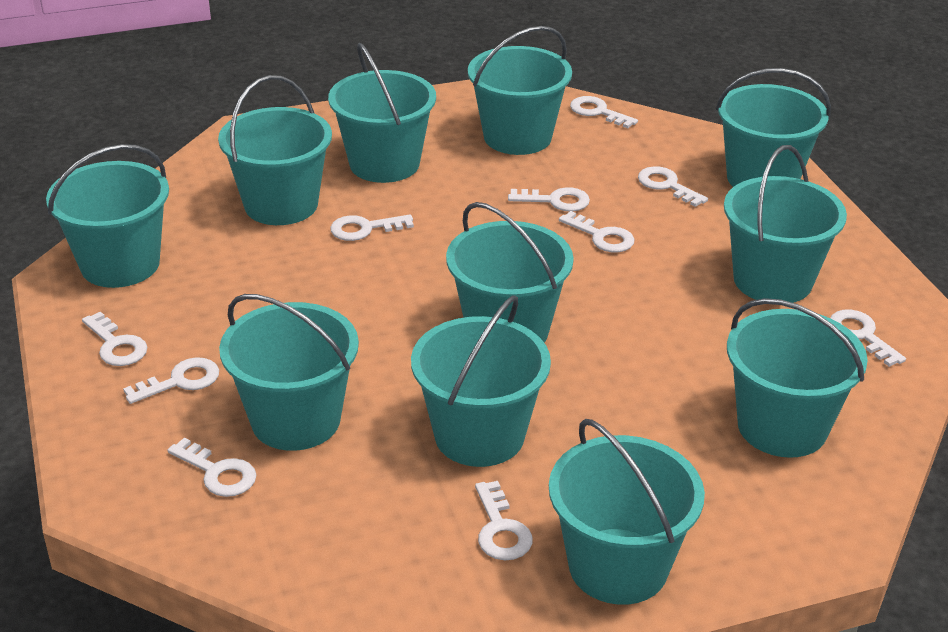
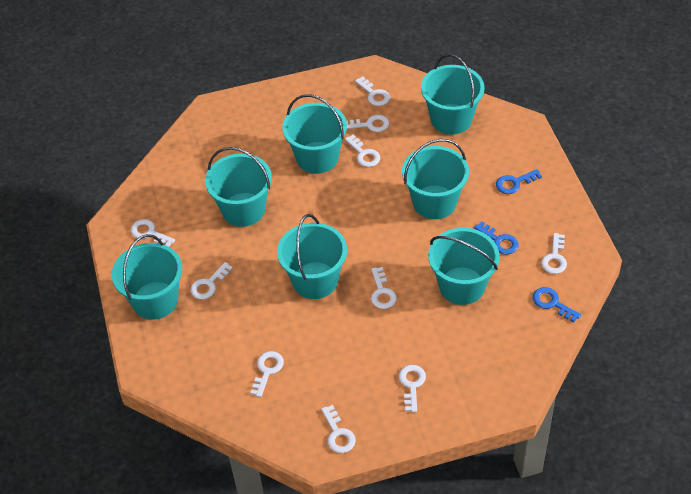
blue key: 0 -> 3
turquoise bucket: 11 -> 7

